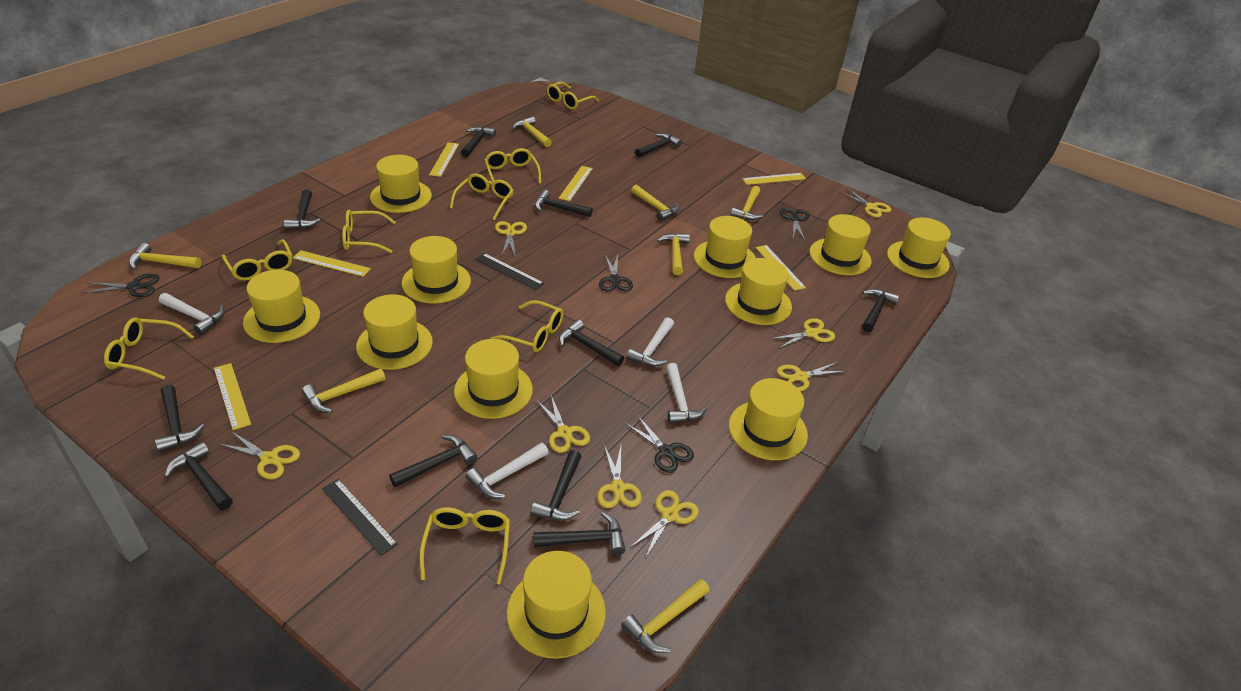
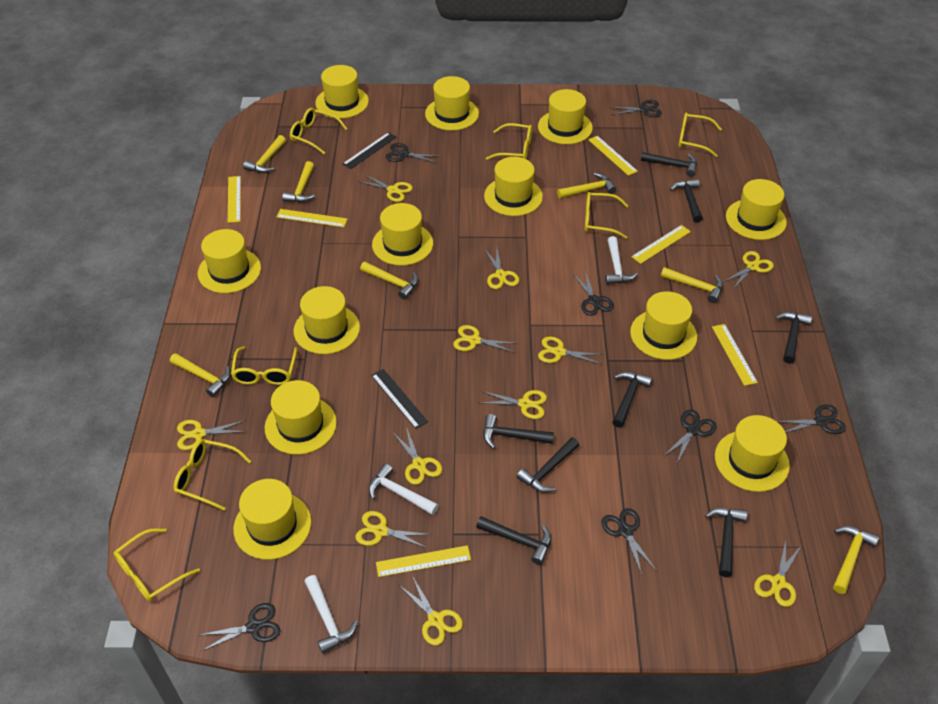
black hammer: 11 -> 8
black scissors: 4 -> 7
white hammer: 4 -> 3
yellow glasses: 8 -> 7
yellow hat: 11 -> 12
yellow scissors: 8 -> 11

